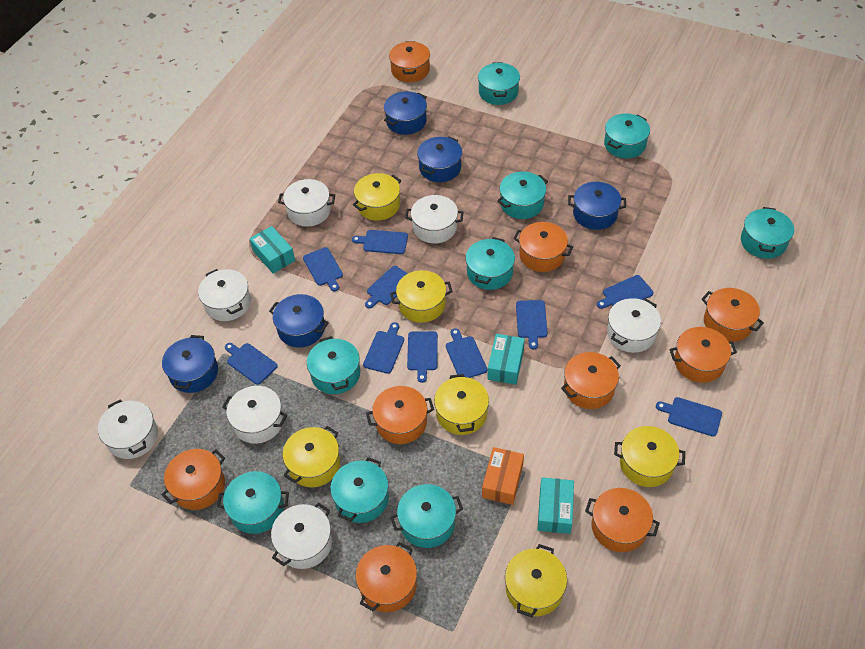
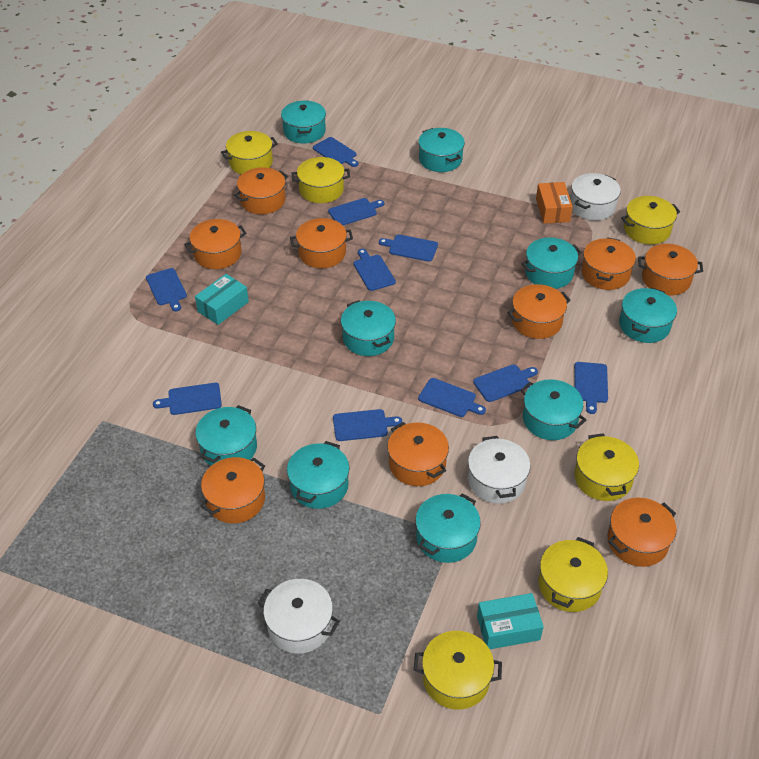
blue pot: 5 -> 0
turquoise box: 3 -> 2
white pot: 7 -> 3

